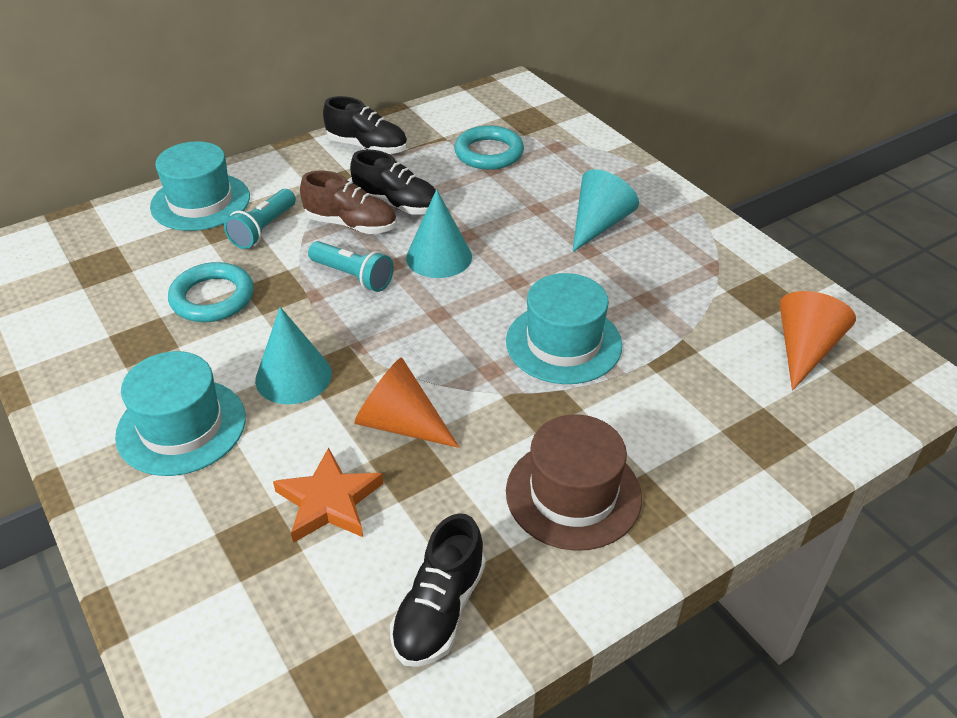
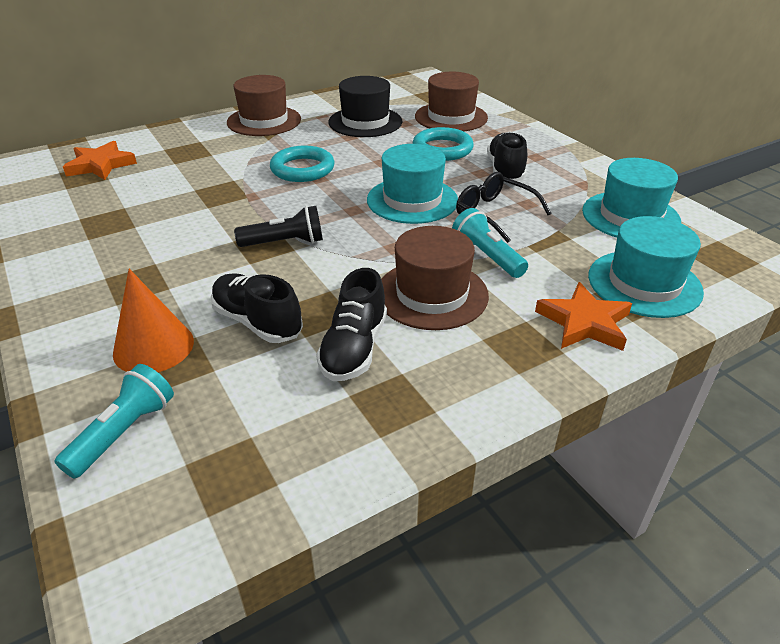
black flashlight: 0 -> 1
black glasses: 0 -> 1
black hat: 0 -> 1
brown hat: 1 -> 3
brown shoe: 1 -> 0
orange cone: 2 -> 1
orange star: 1 -> 2
turquoise cone: 3 -> 0

